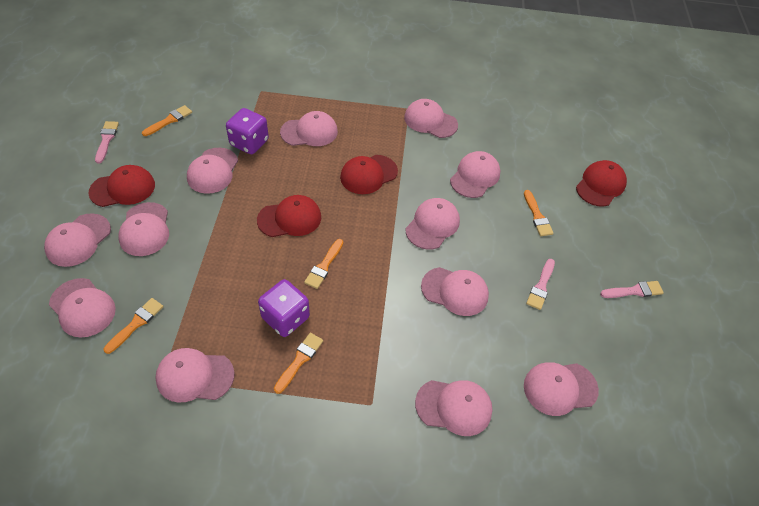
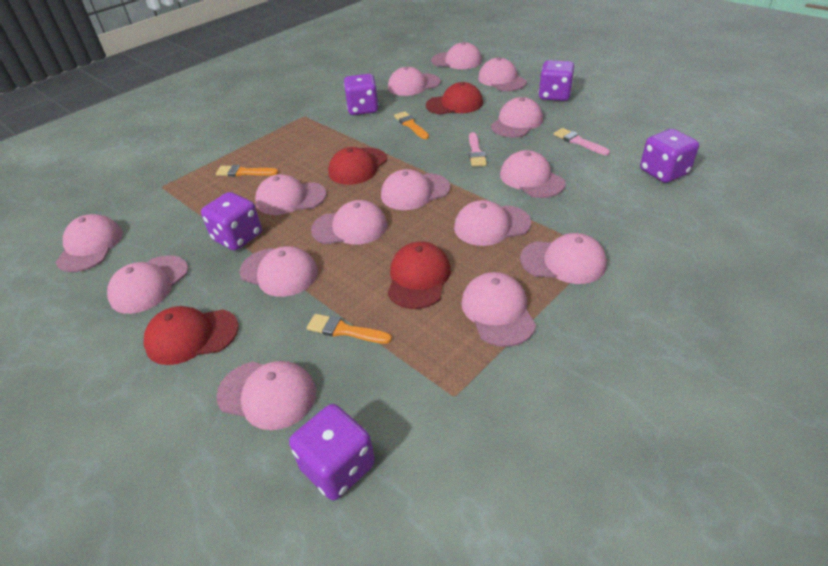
orange brush: 5 -> 3
pink brush: 3 -> 2
pink cap: 12 -> 15
purple dice: 2 -> 5

